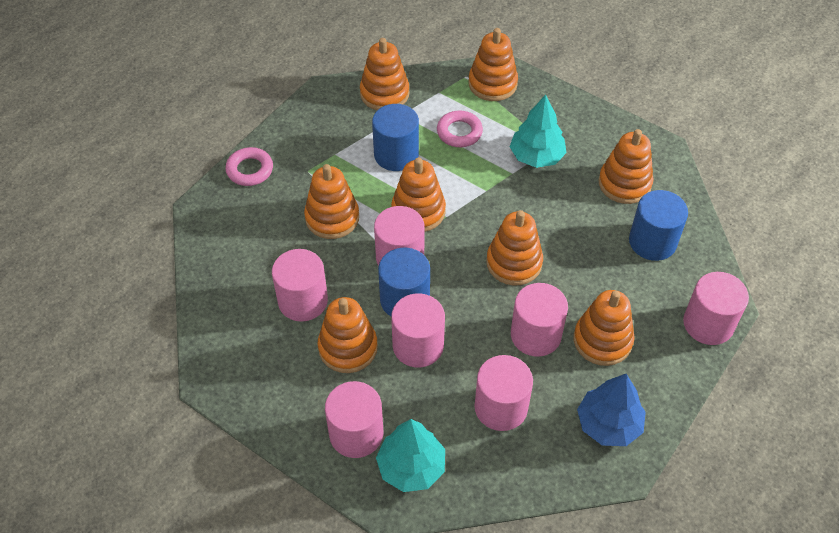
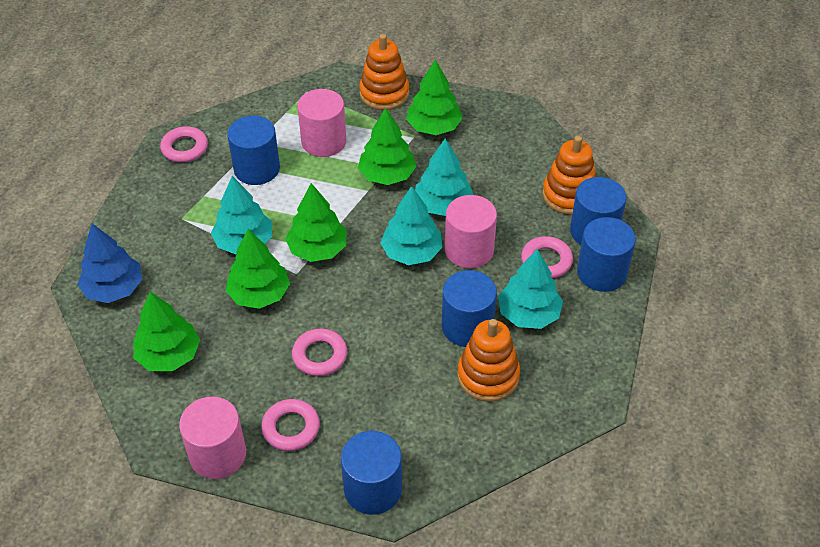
blue cylinder: 3 -> 5
green tree: 0 -> 5
orange stacking toy: 8 -> 3
pink cylinder: 7 -> 3
pink ring: 2 -> 4
turquoise tree: 2 -> 4

